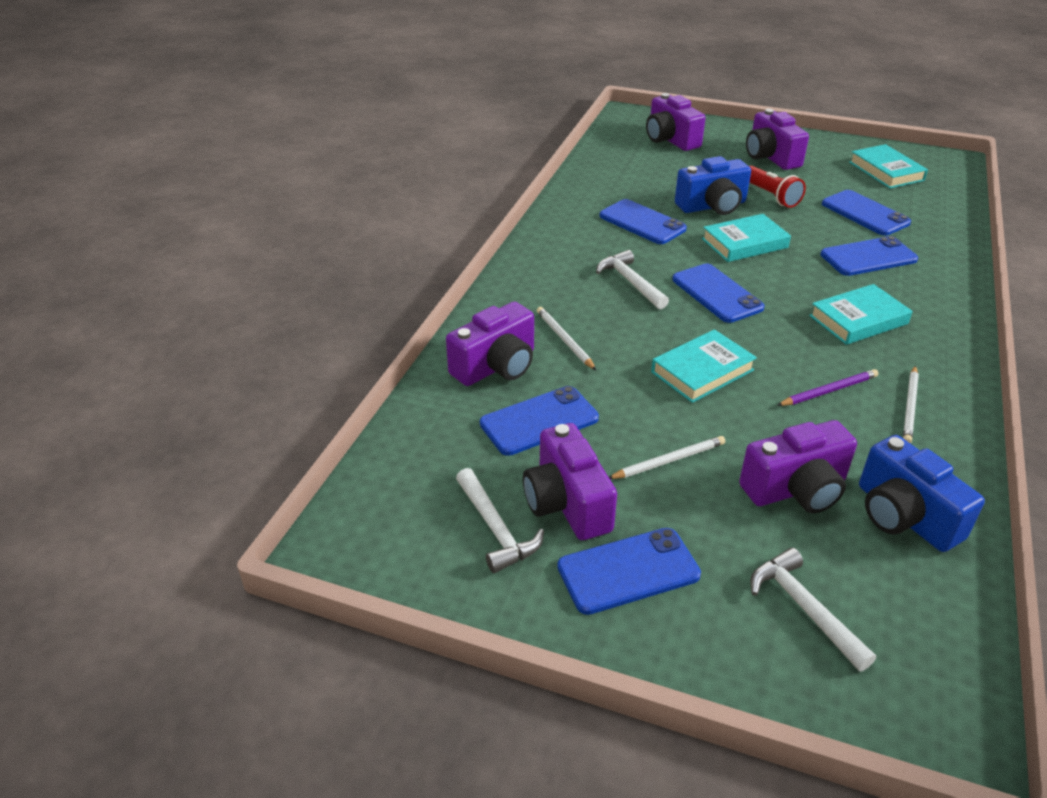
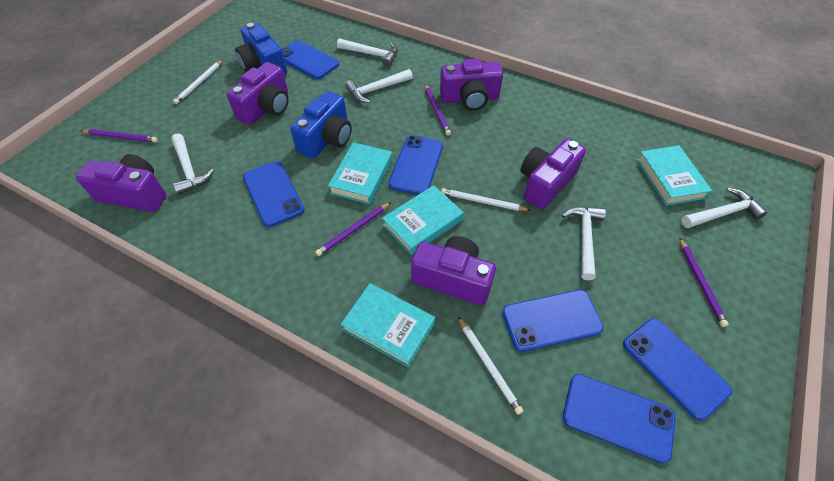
purple pencil: 1 -> 4
red flashlight: 1 -> 0
white hammer: 3 -> 5

